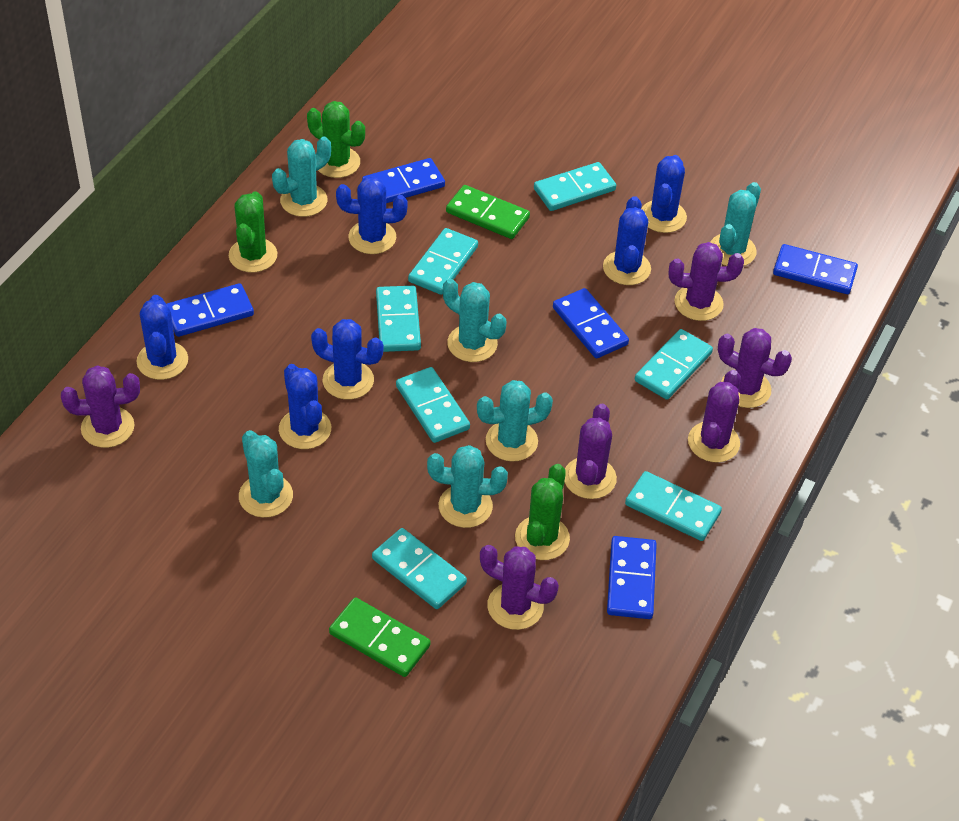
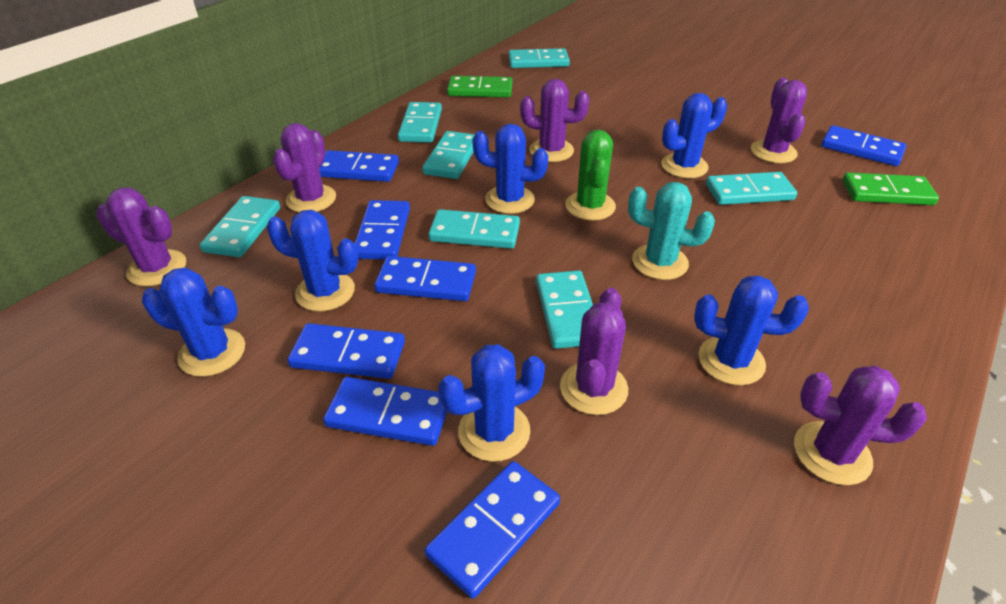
blue domino: 5 -> 7
green cactus: 3 -> 1
turquoise cactus: 6 -> 1

